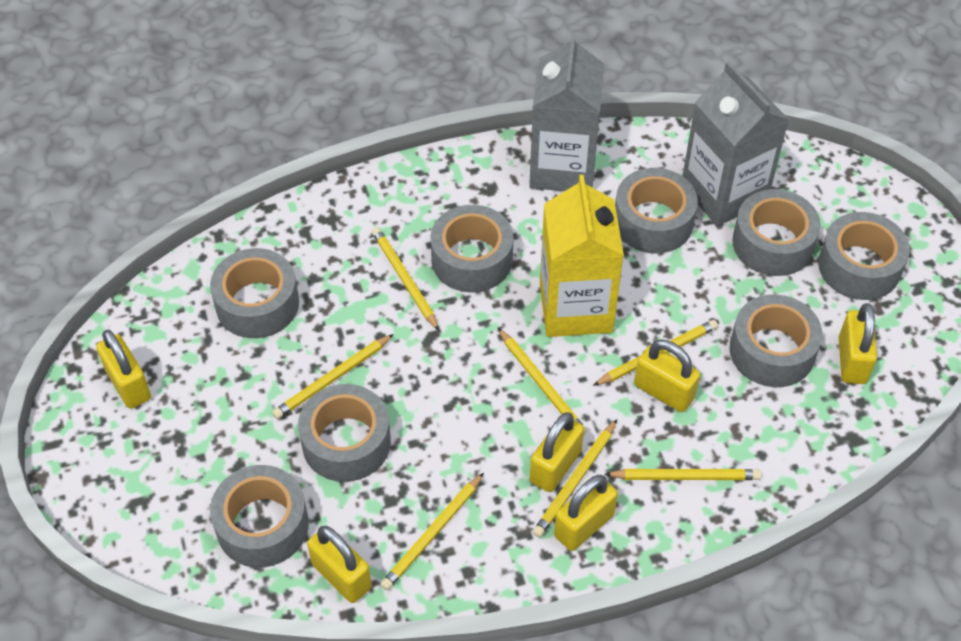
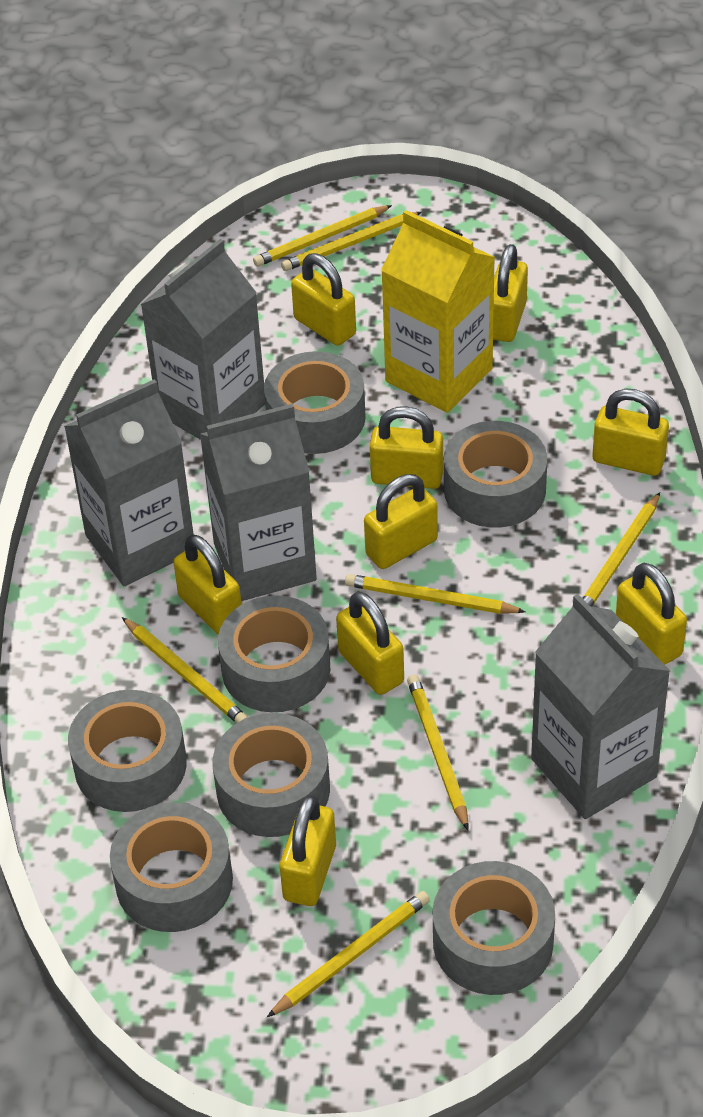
grey carton: 2 -> 4
grey tape: 8 -> 7
yellow padlock: 6 -> 9

